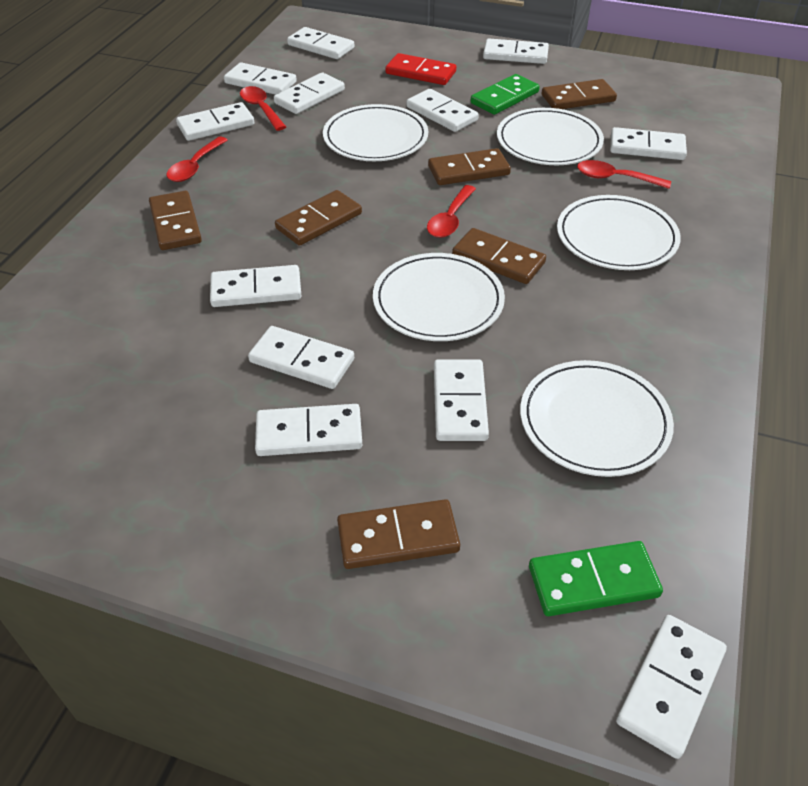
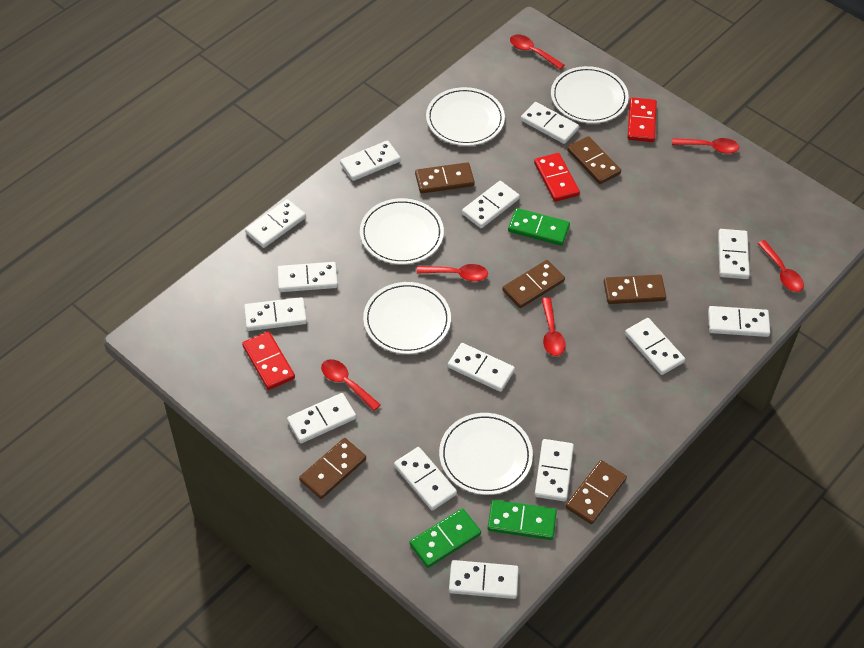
green domino: 2 -> 3
red domino: 1 -> 3
red spoon: 4 -> 6
white domino: 12 -> 14

